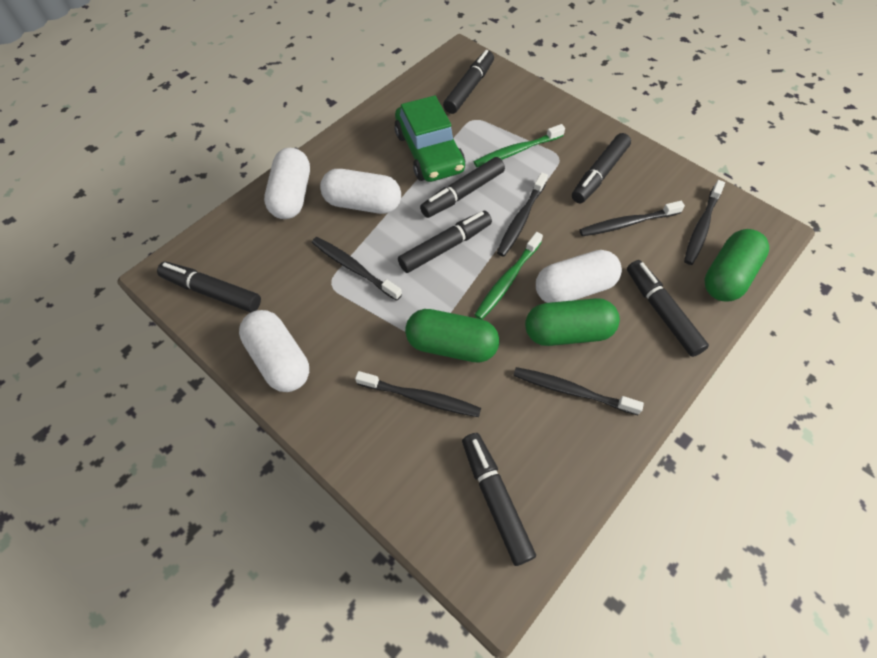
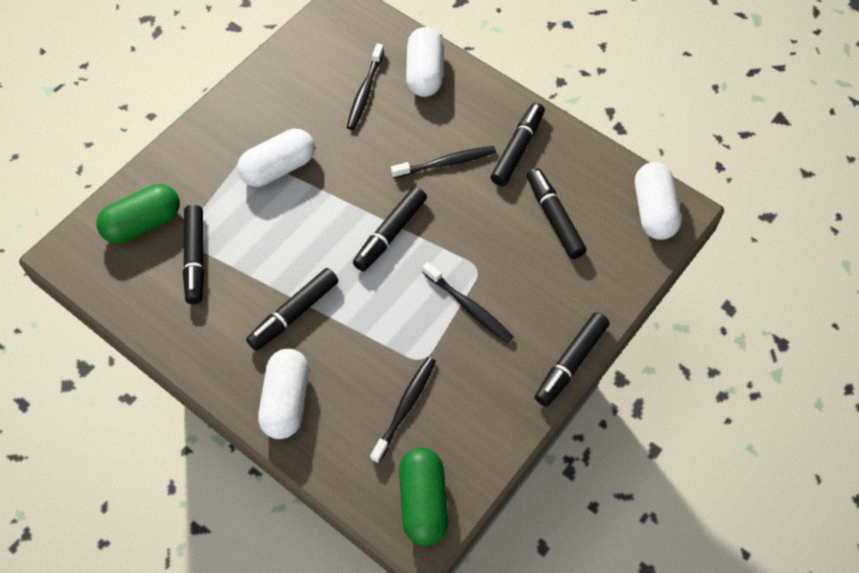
black marker: 7 -> 6
black toothbrush: 6 -> 4
green capsule: 3 -> 2
green car: 1 -> 0
green toothbrush: 2 -> 0

